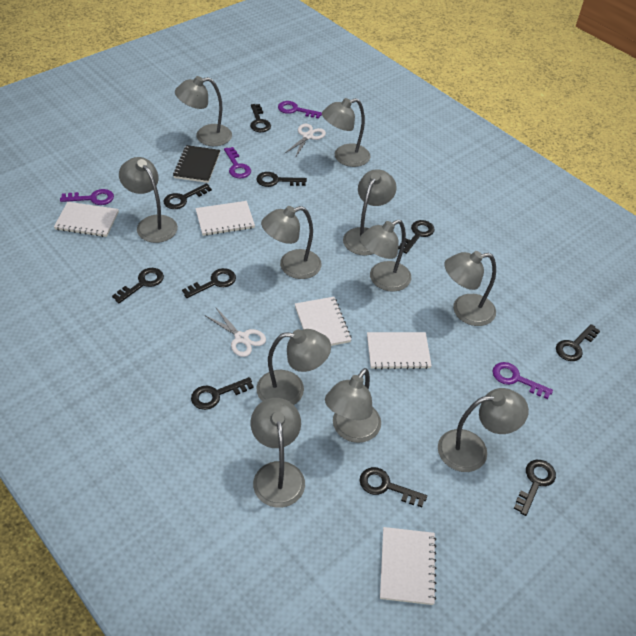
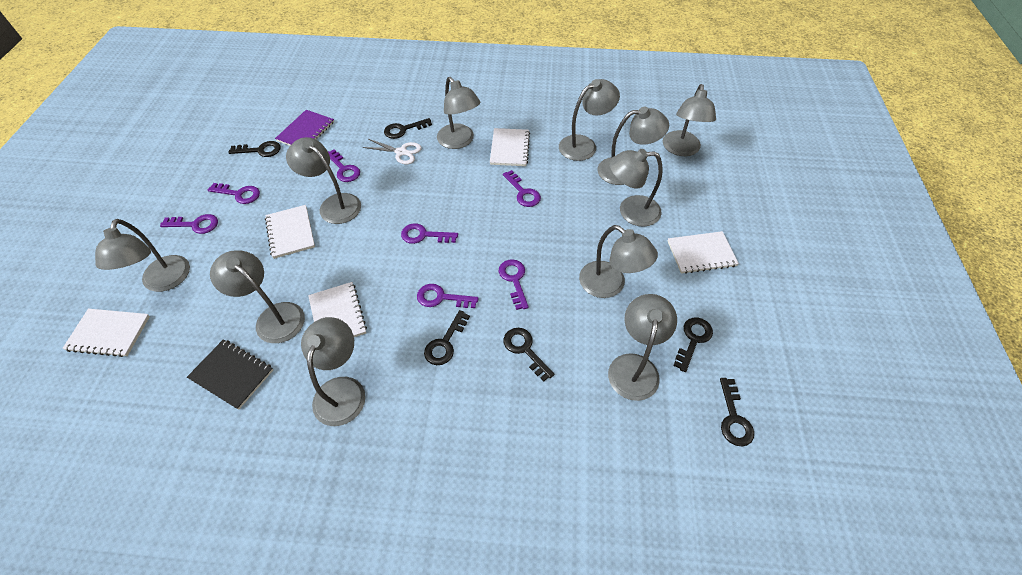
black key: 10 -> 6
purple key: 4 -> 7
purple notebook: 0 -> 1
white scissors: 2 -> 1

